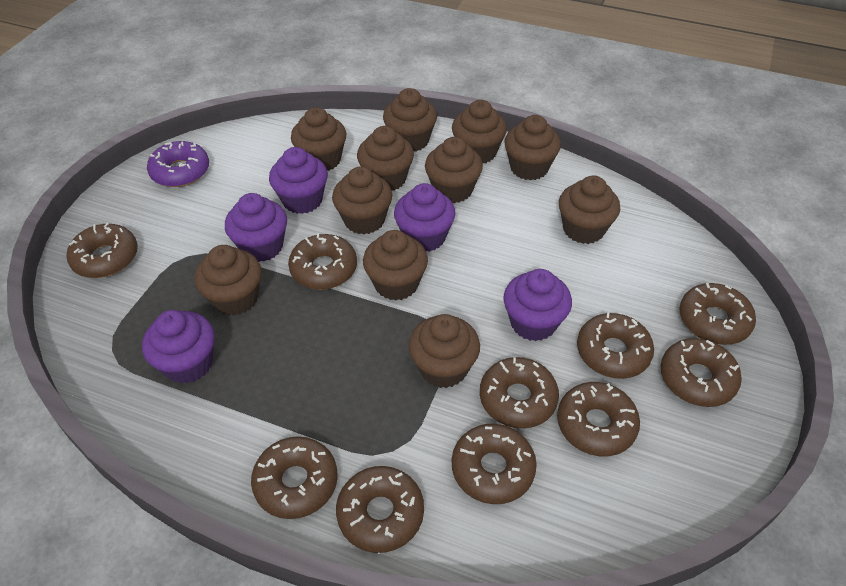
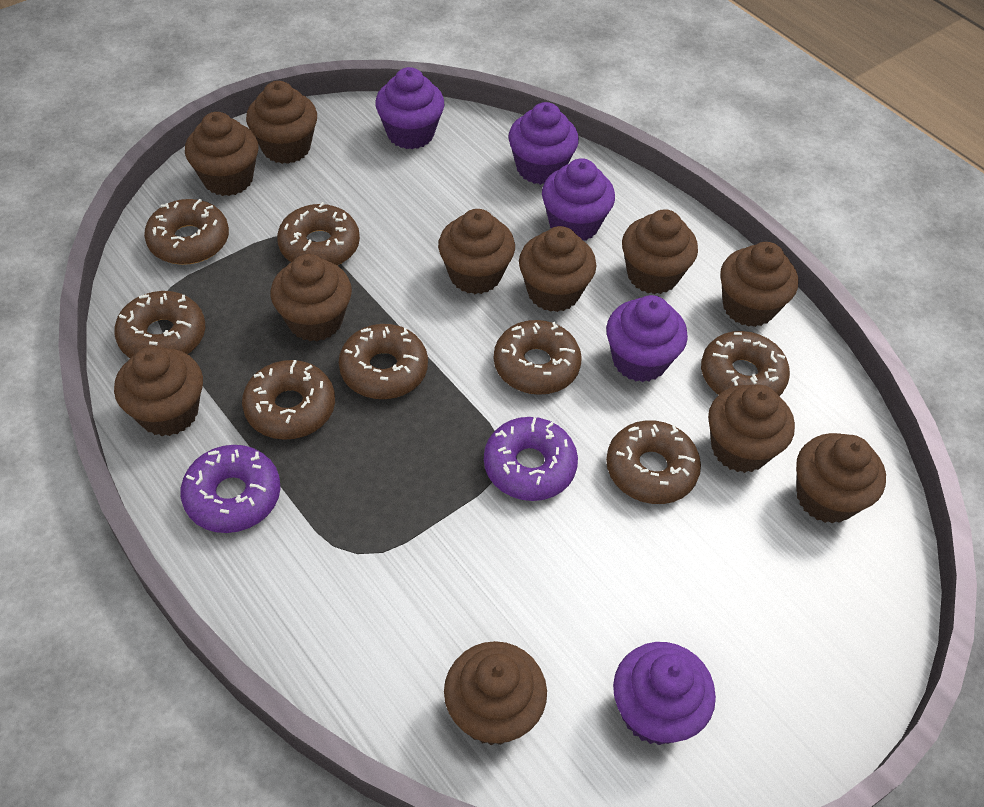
brown donut: 10 -> 8
purple donut: 1 -> 2

